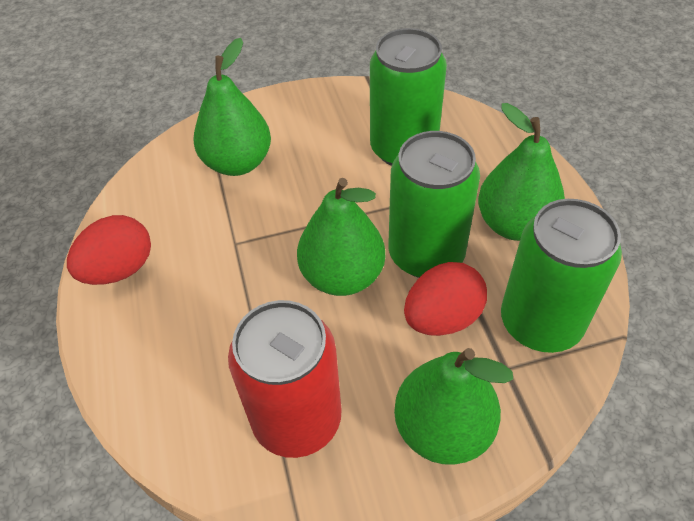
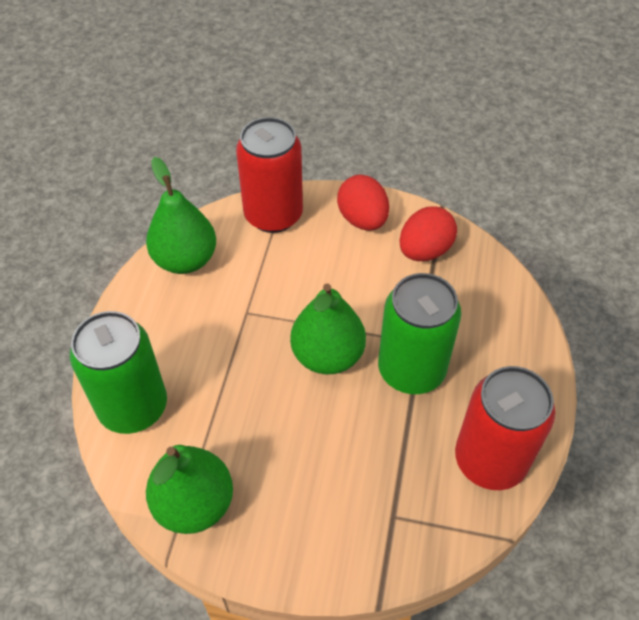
green can: 3 -> 2
green pear: 4 -> 3
red can: 1 -> 2

